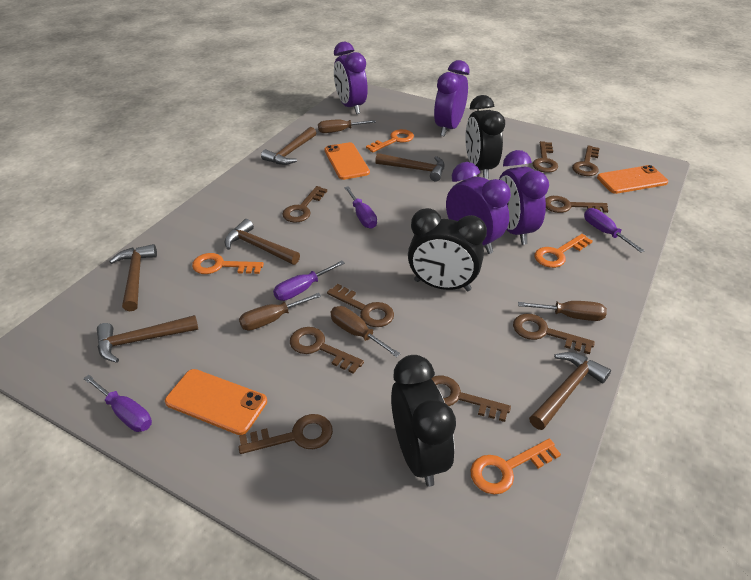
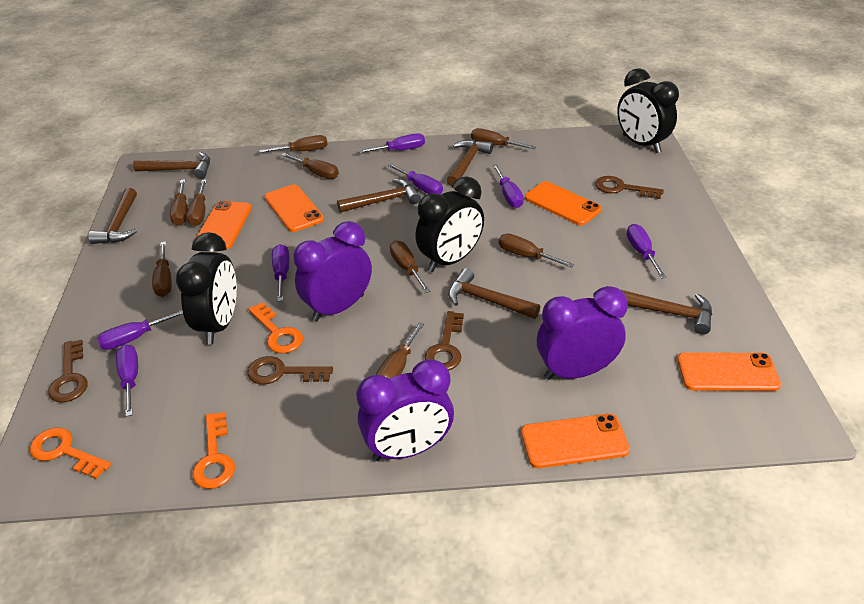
brown key: 9 -> 4
brown screwdriver: 4 -> 9
orange key: 4 -> 3
orange phone: 3 -> 5
purple clock: 4 -> 3
purple screwdriver: 4 -> 7

